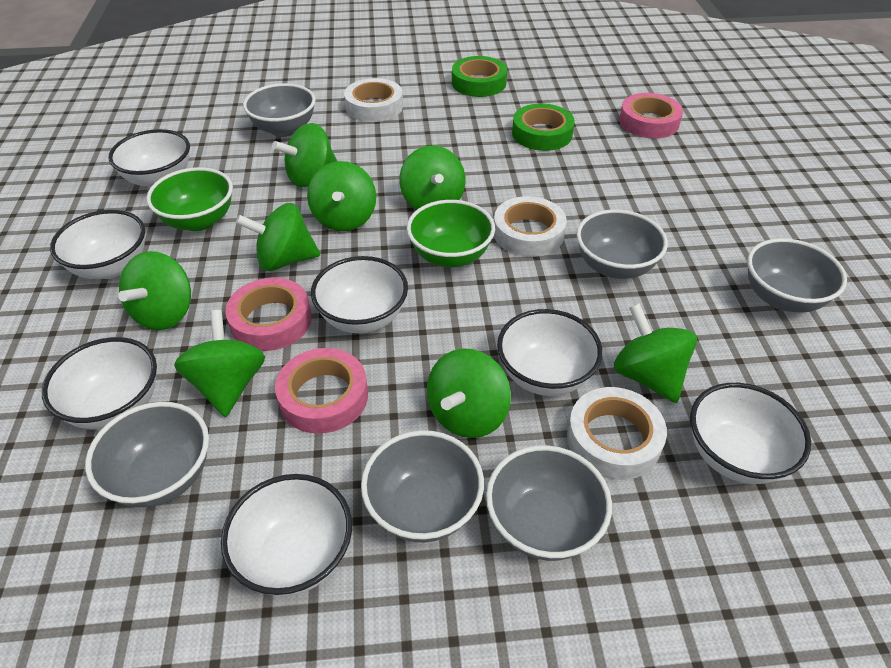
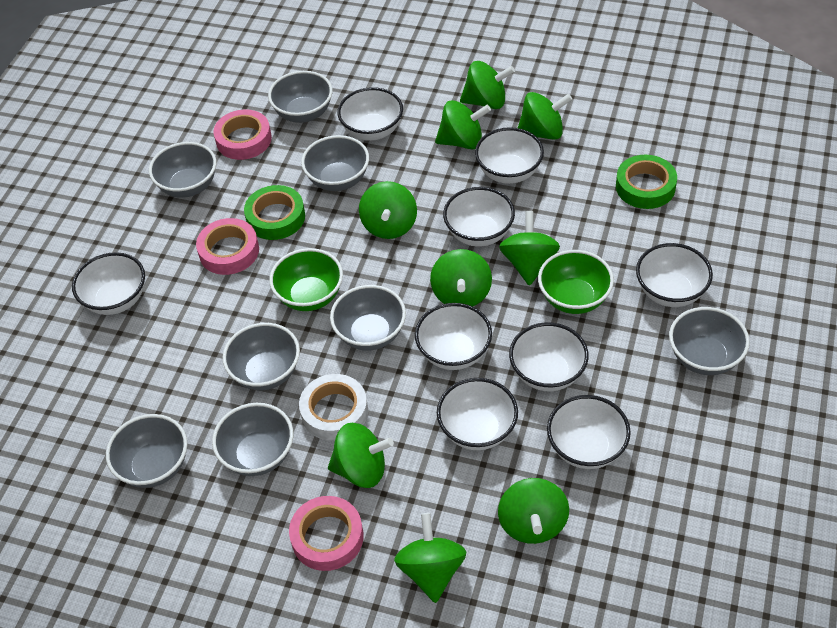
green spinning top: 8 -> 9
grey bowl: 6 -> 8
white bowl: 7 -> 9
white tape: 3 -> 1

